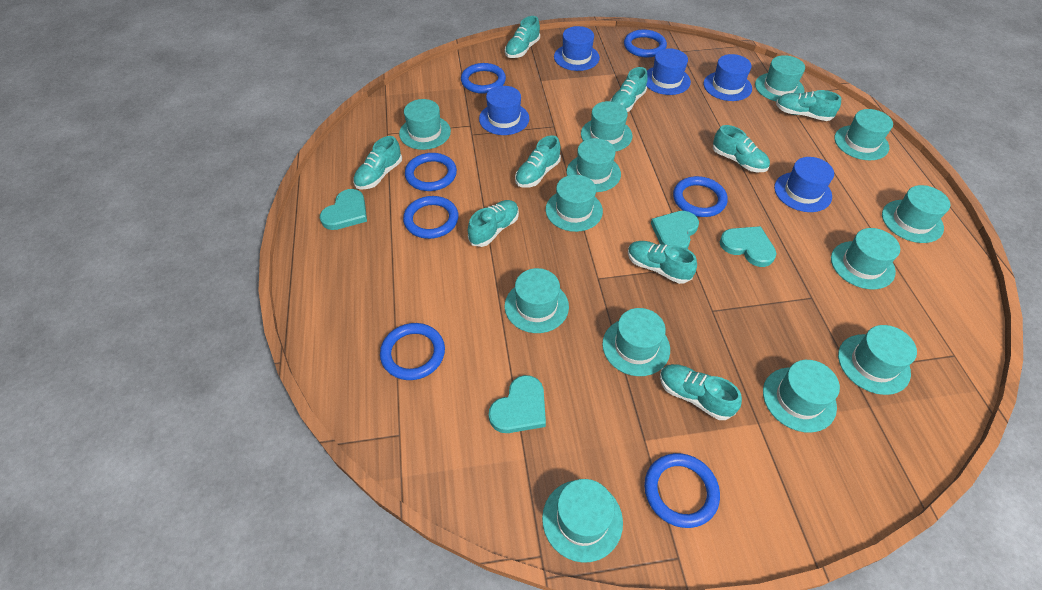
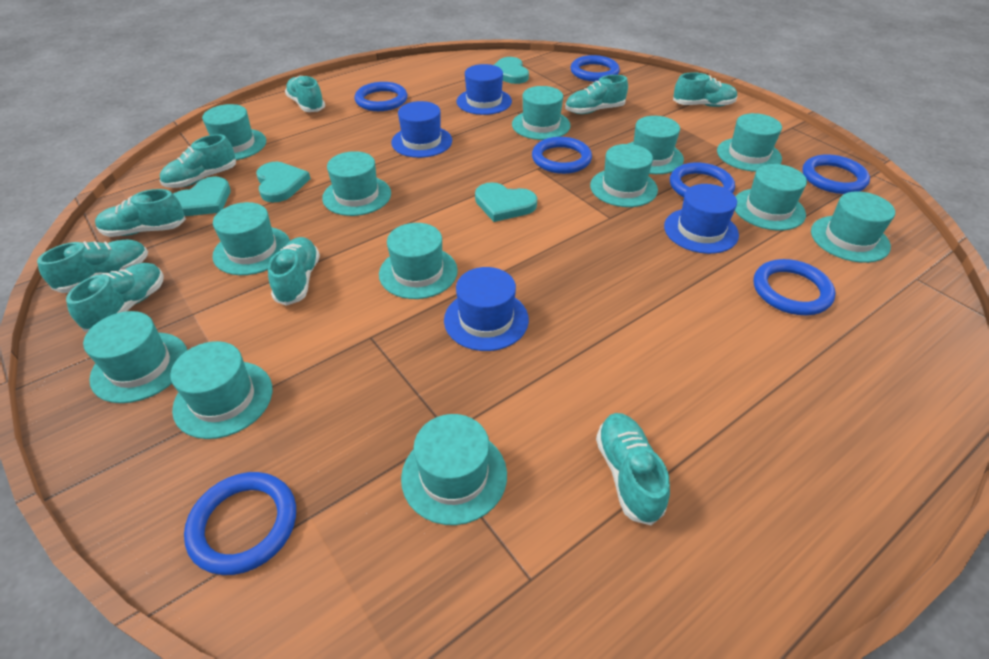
blue hat: 5 -> 4

